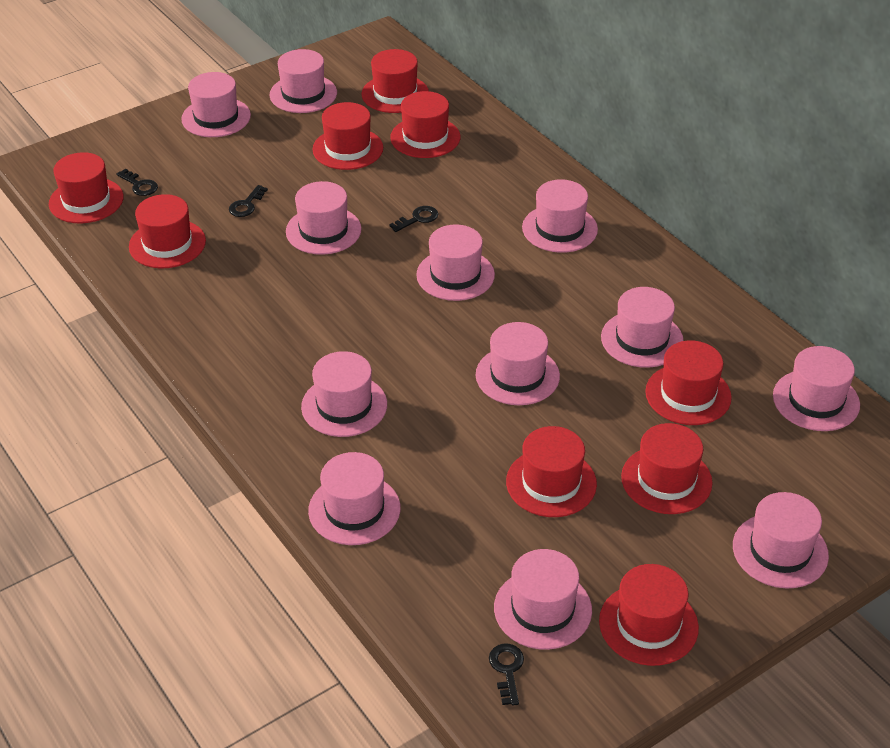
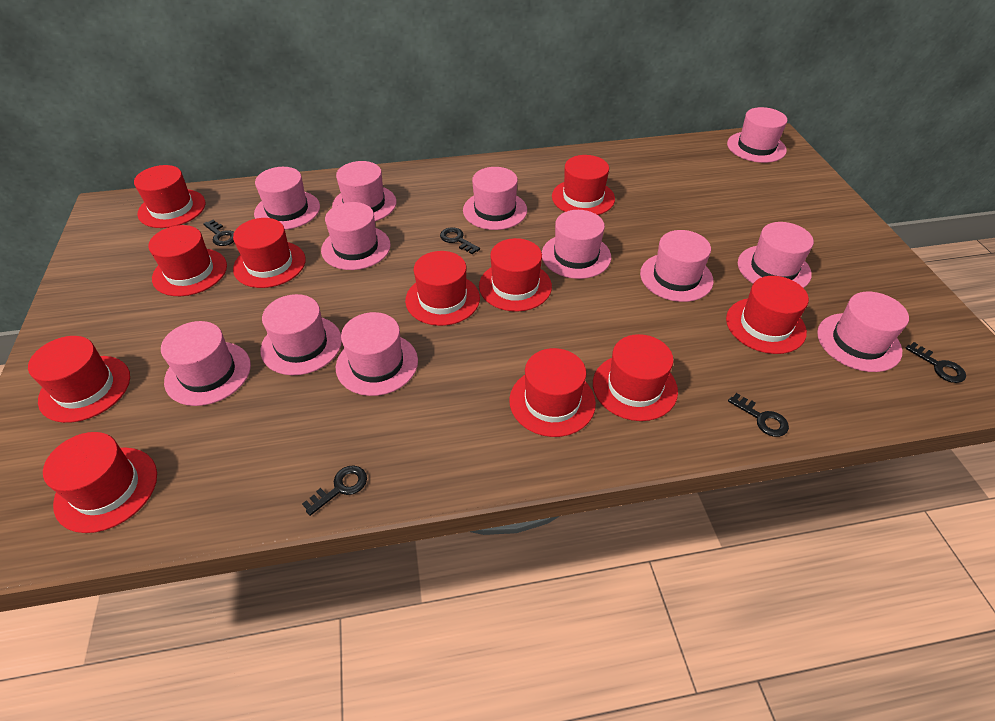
black key: 4 -> 5
red hat: 9 -> 11

